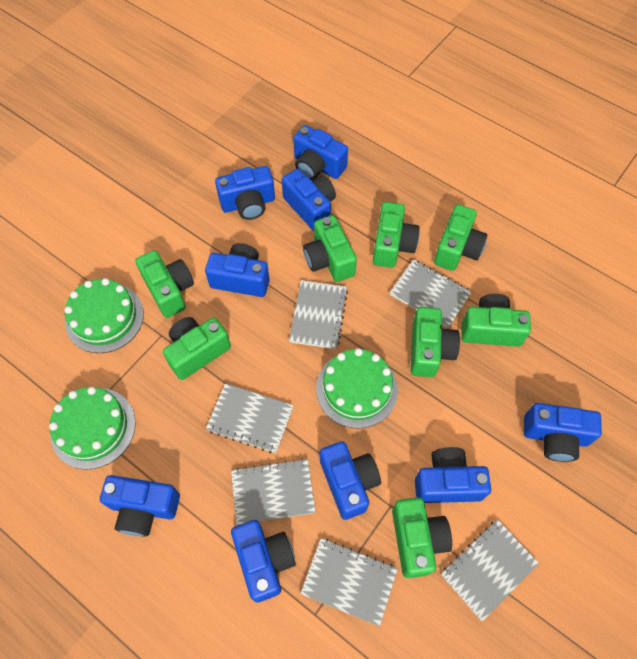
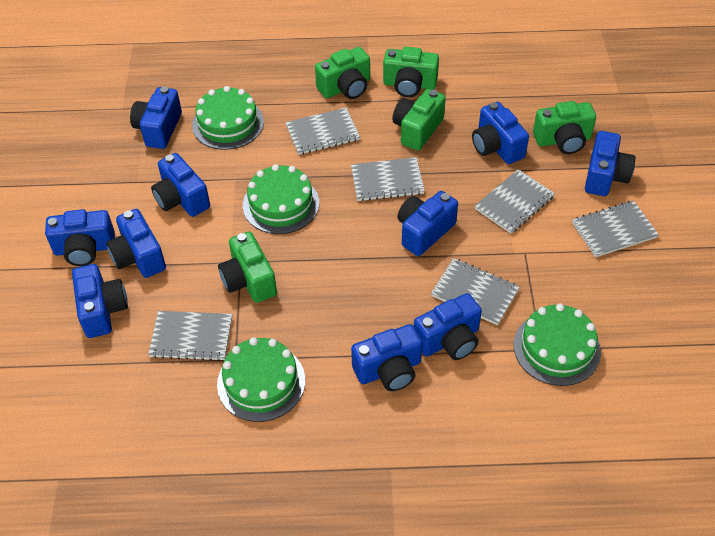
blue camera: 9 -> 10
green cake: 3 -> 4
green camera: 8 -> 5

